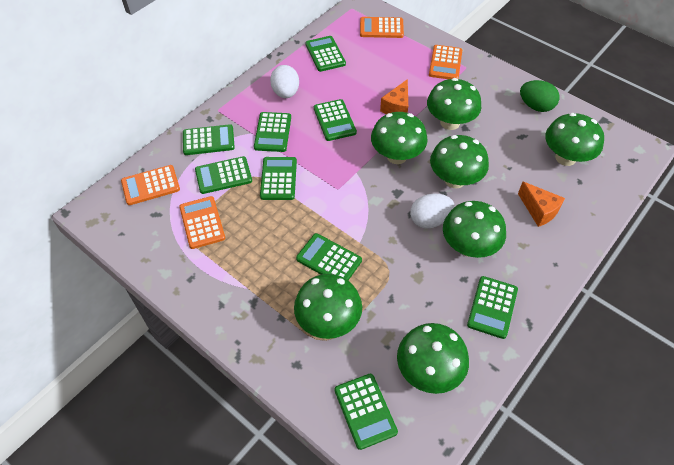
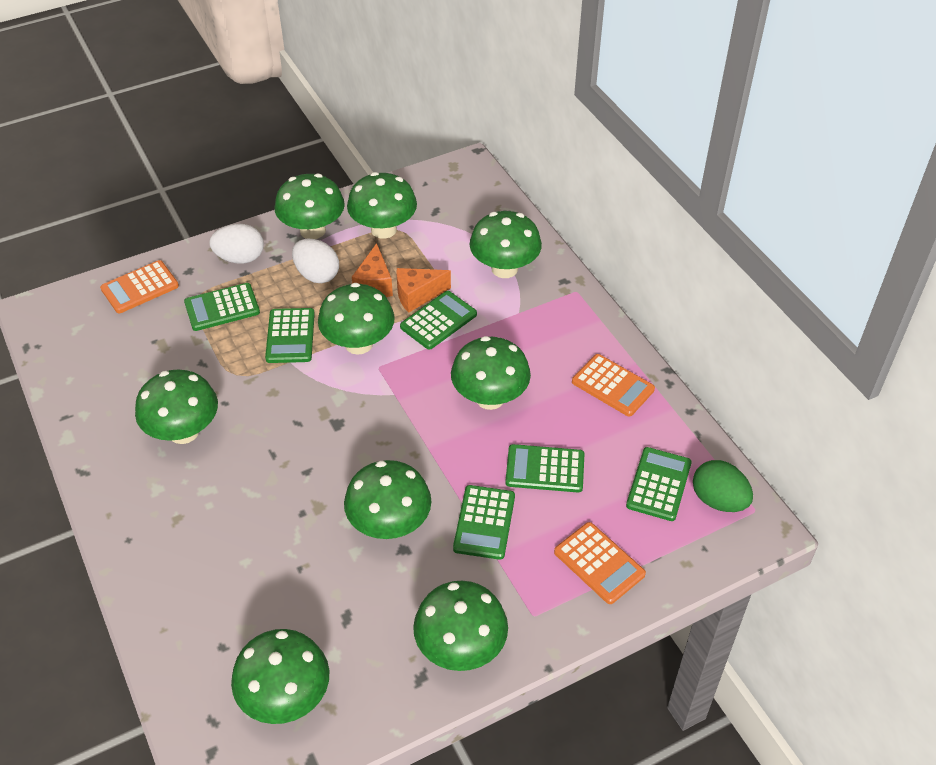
green calculator: 9 -> 6
green mushroom: 7 -> 9
orange calculator: 4 -> 3

